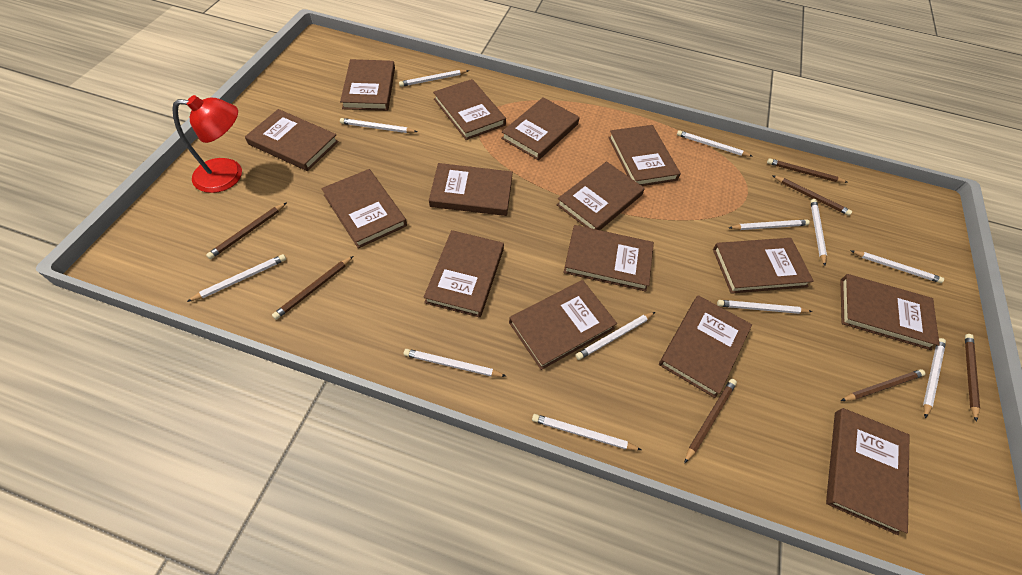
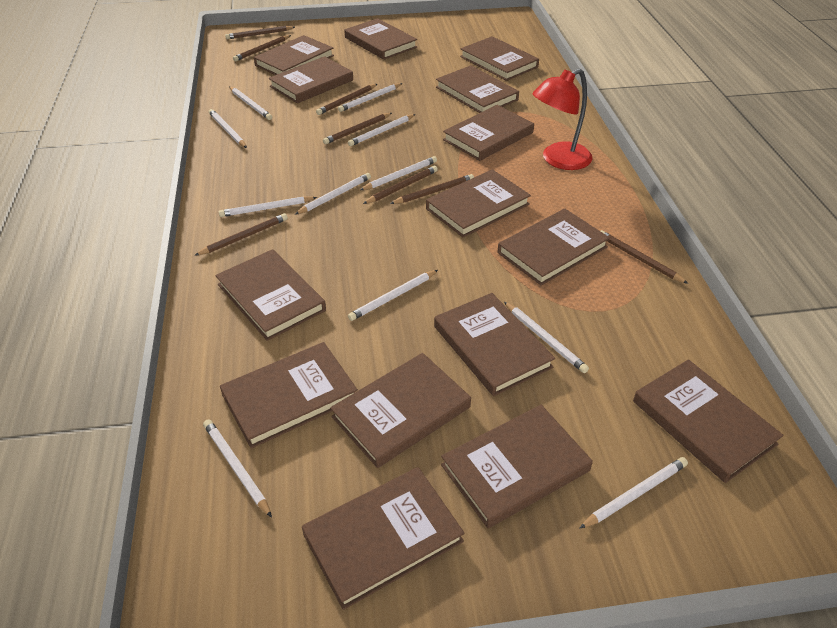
brown pencil: 7 -> 8
white pencil: 12 -> 11

